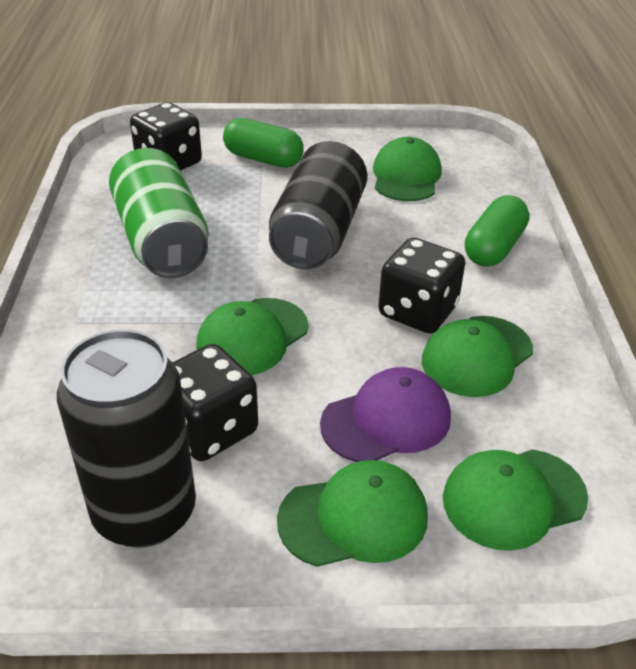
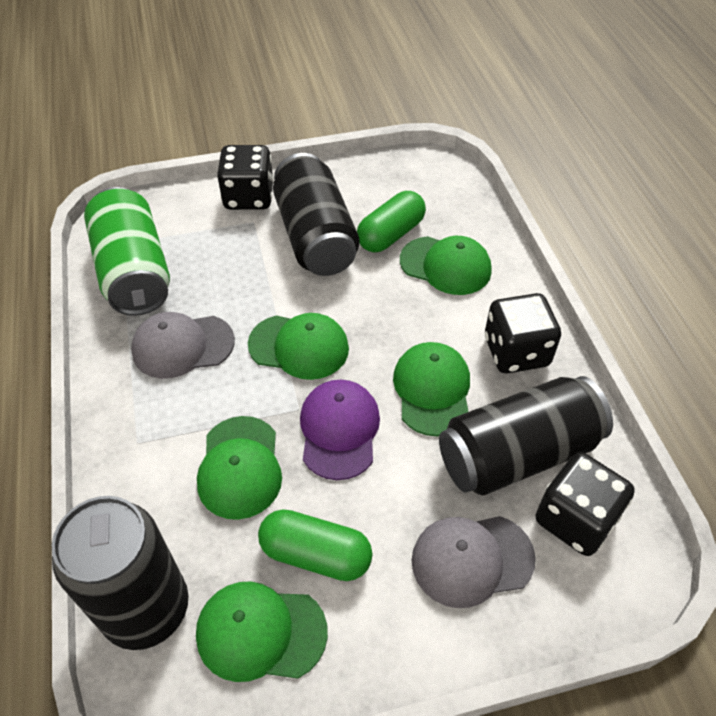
black can: 2 -> 3
grey cap: 0 -> 2

